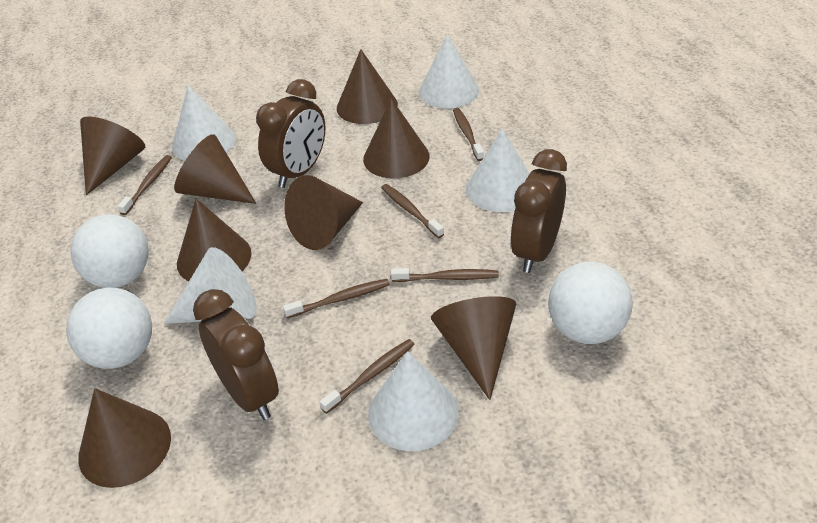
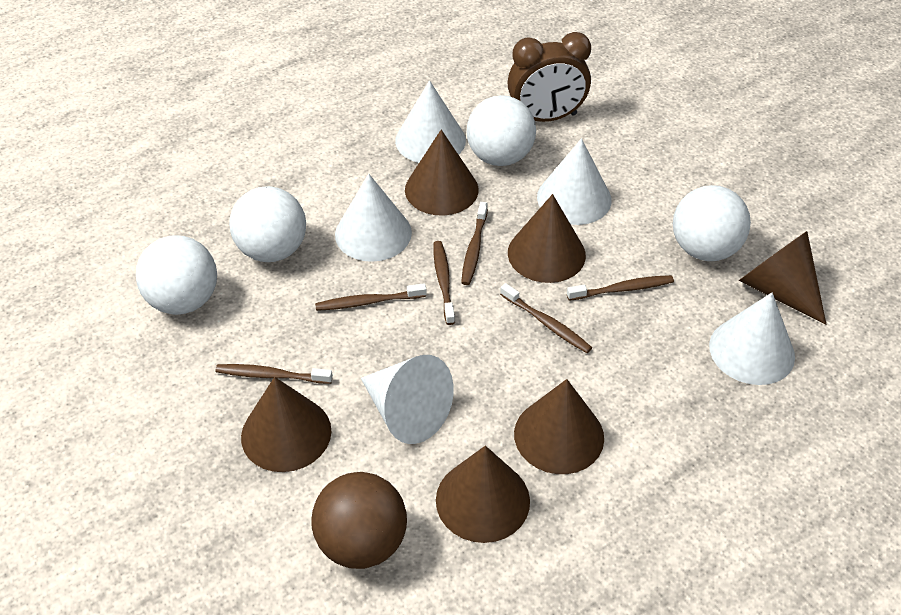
brown ball: 0 -> 1
brown clock: 3 -> 1
brown cone: 8 -> 6
white ball: 3 -> 4

